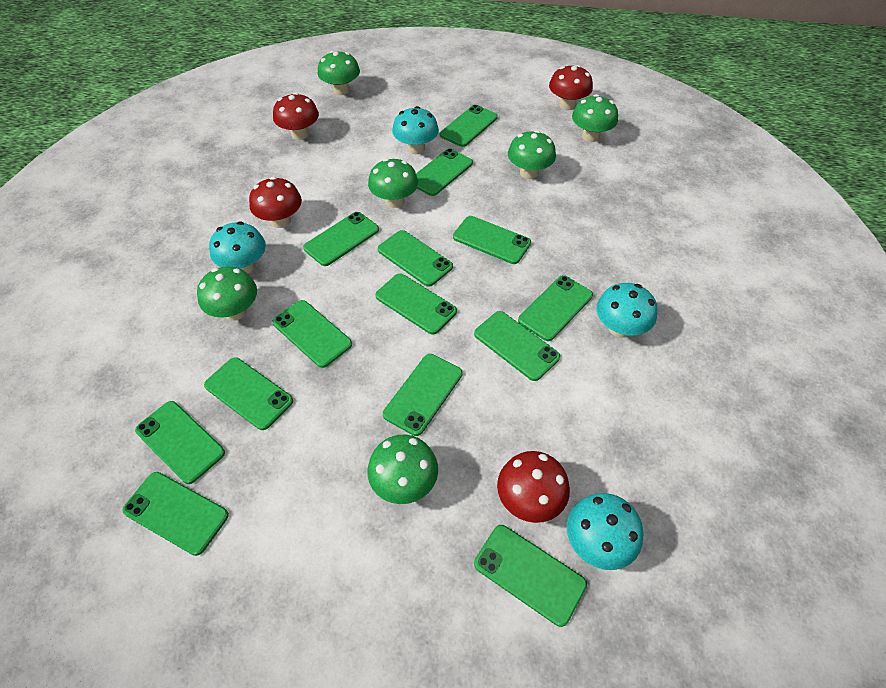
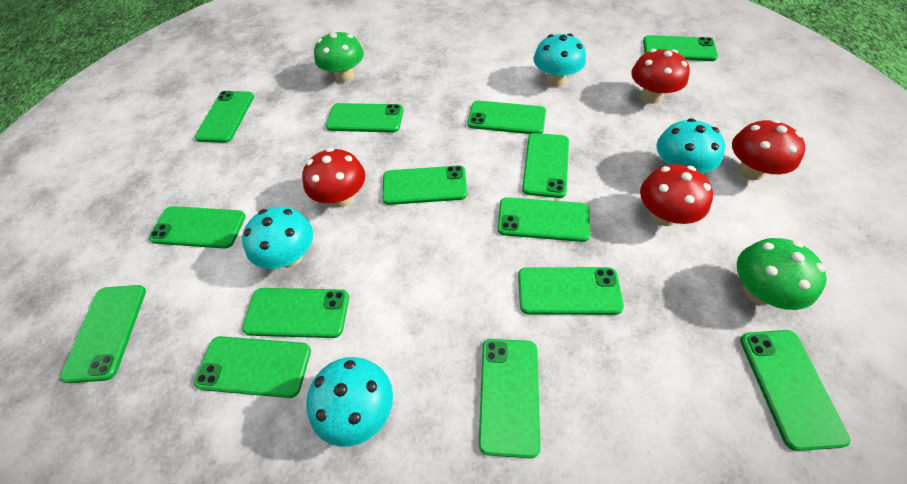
green mushroom: 6 -> 2

